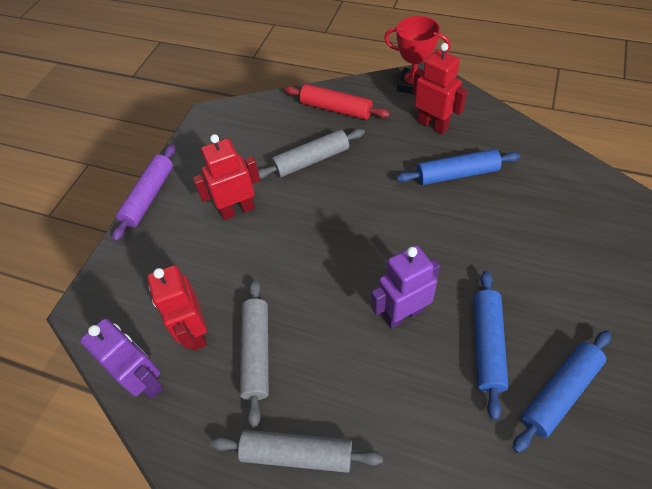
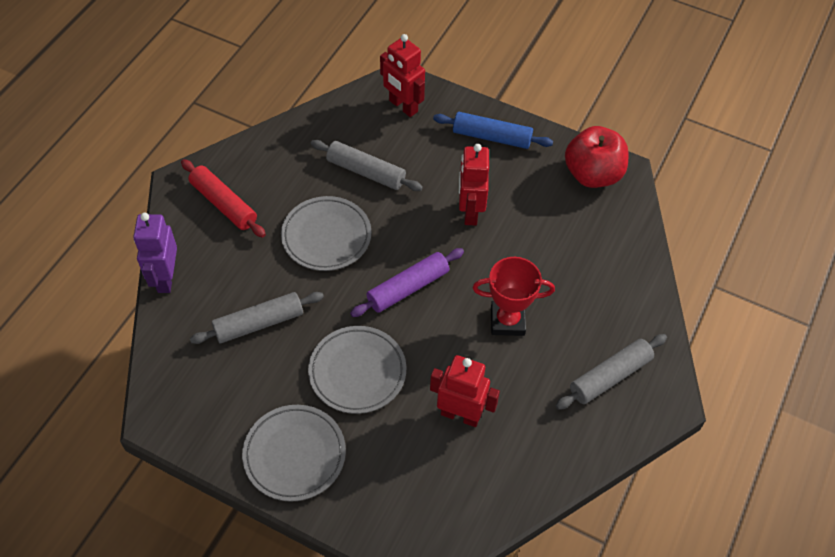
blue rolling pin: 3 -> 1
grey plate: 0 -> 3
purple robot: 2 -> 1
red apple: 0 -> 1

